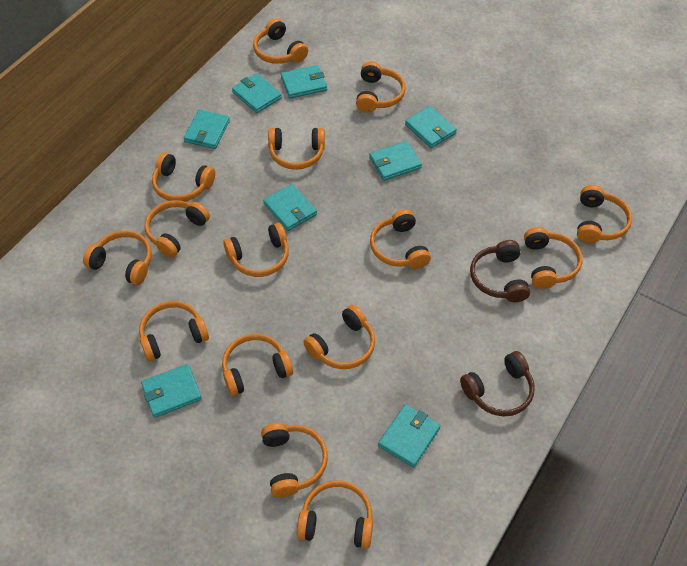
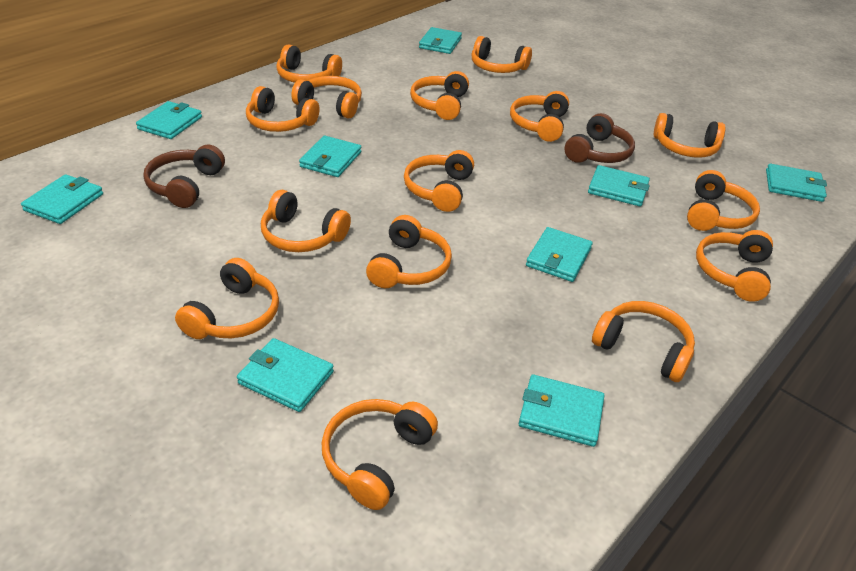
turquoise wallet: 8 -> 9

